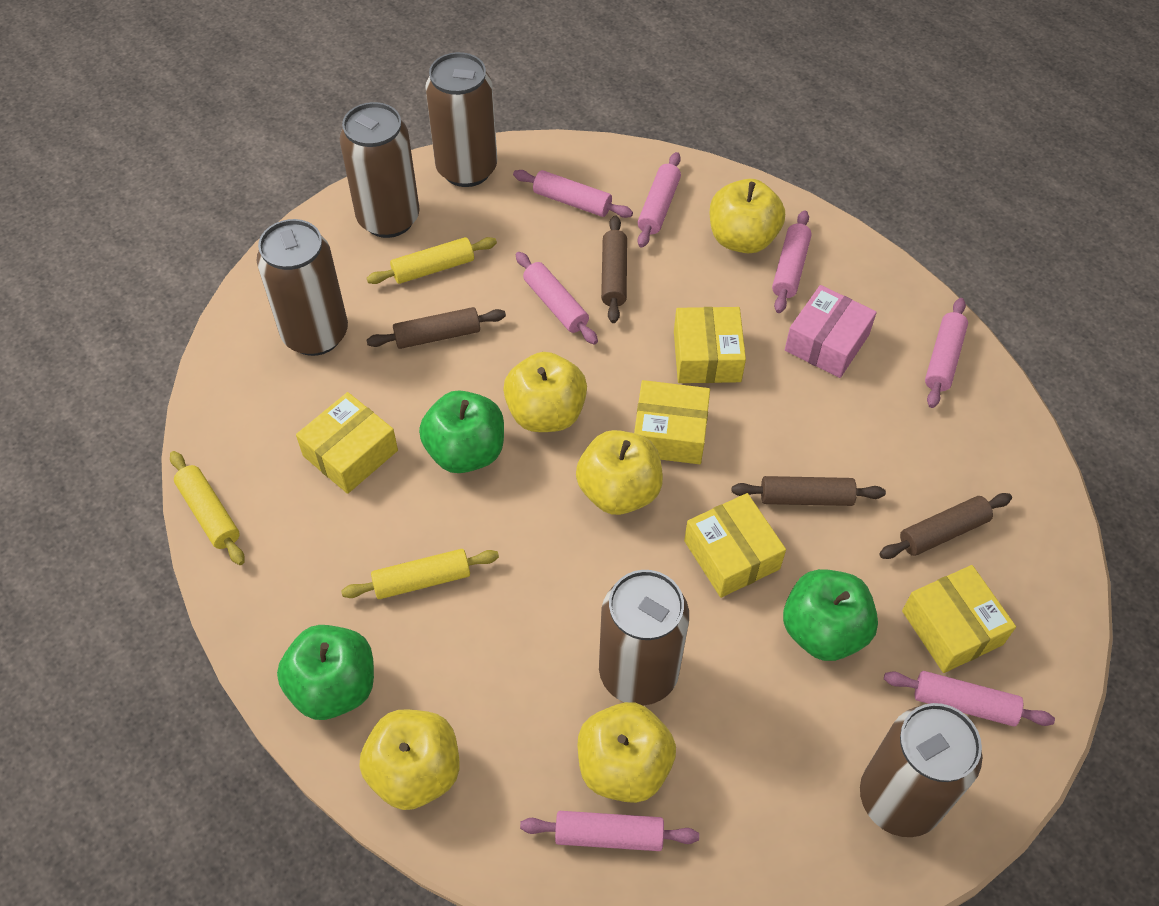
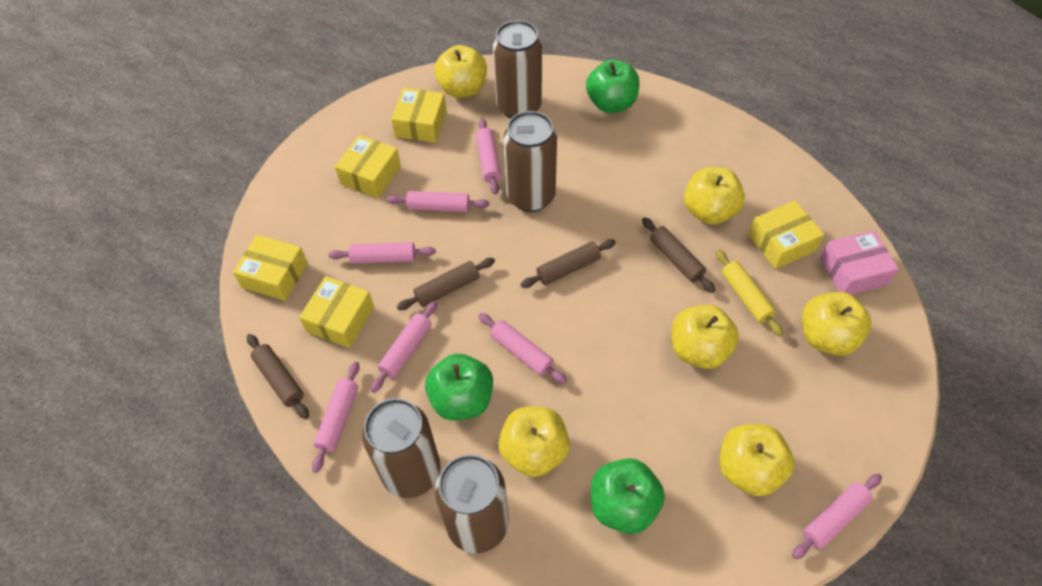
brown can: 5 -> 4
yellow apple: 5 -> 6
yellow rolling pin: 3 -> 1

